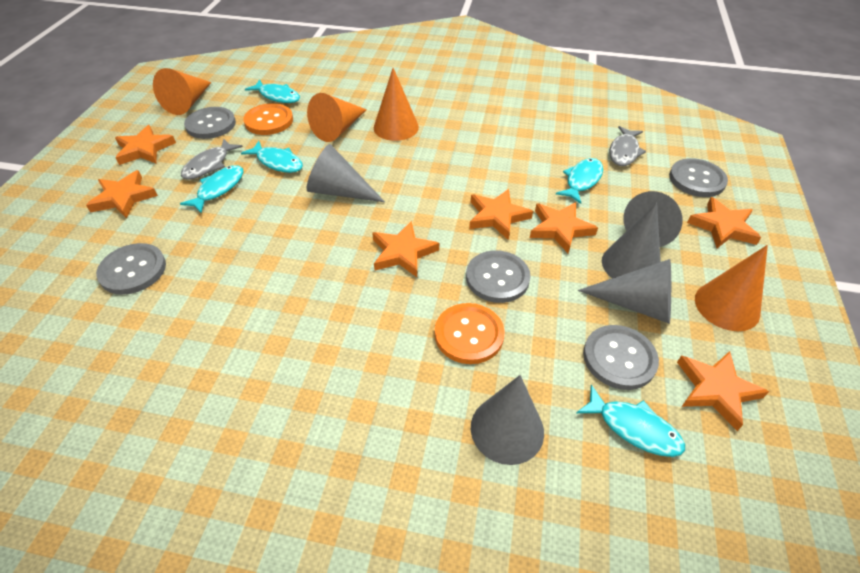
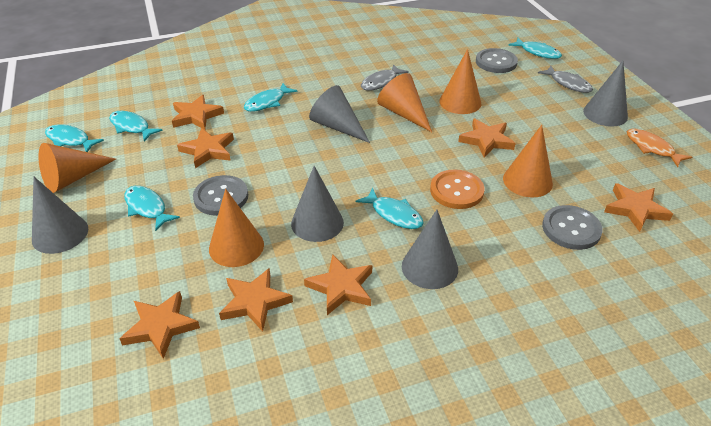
grey button: 5 -> 3
orange button: 2 -> 1
orange cone: 4 -> 5
orange fish: 0 -> 1
turquoise fish: 5 -> 6

